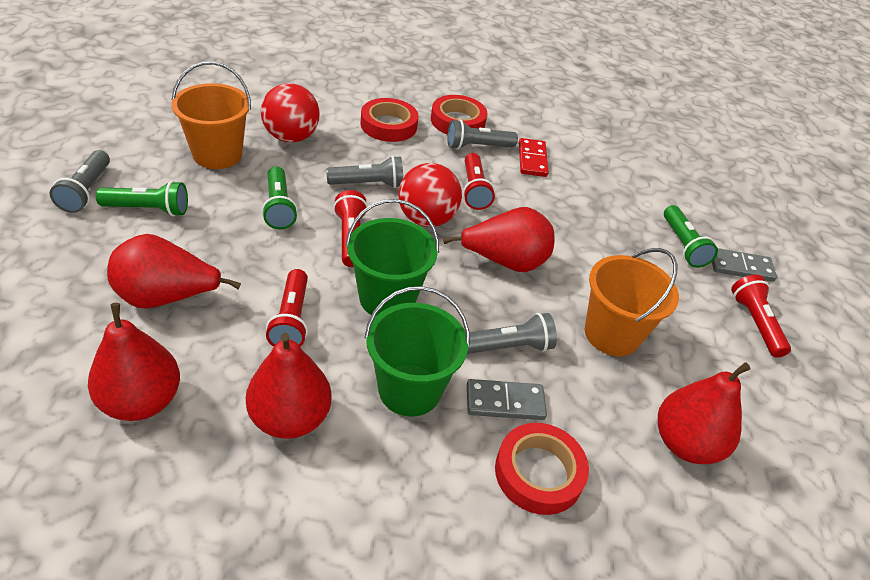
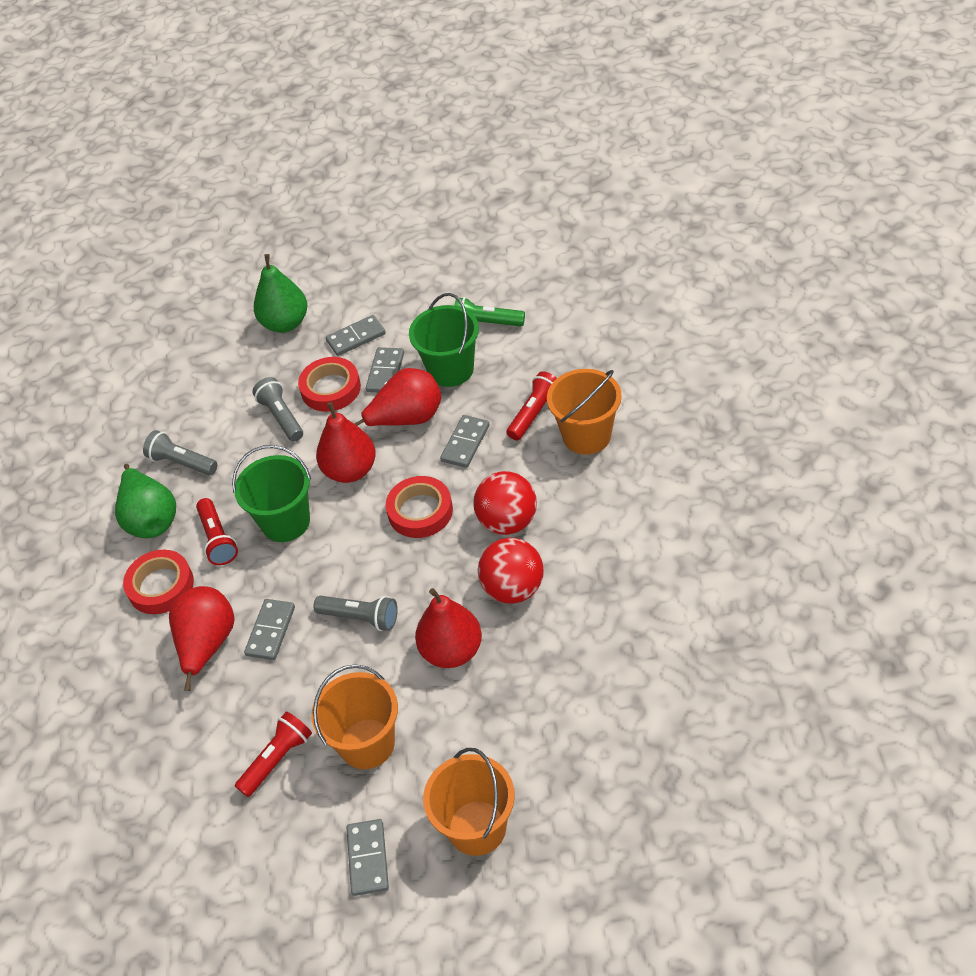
green flashlight: 3 -> 1
green pear: 0 -> 2
grey domino: 2 -> 5
grey flashlight: 4 -> 3
orange bucket: 2 -> 3
red domino: 1 -> 0
red flashlight: 4 -> 3
red pear: 5 -> 4

